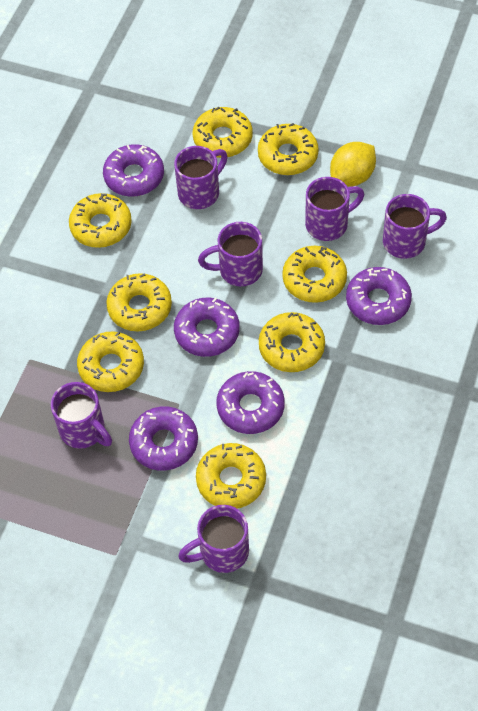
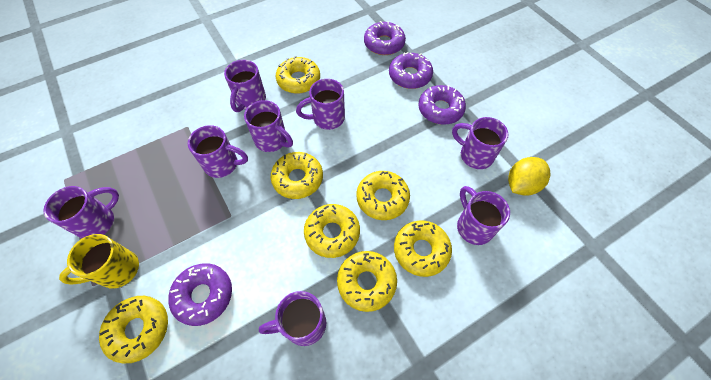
purple donut: 5 -> 4
purple mug: 6 -> 8
yellow donut: 8 -> 7
yellow mug: 0 -> 1

